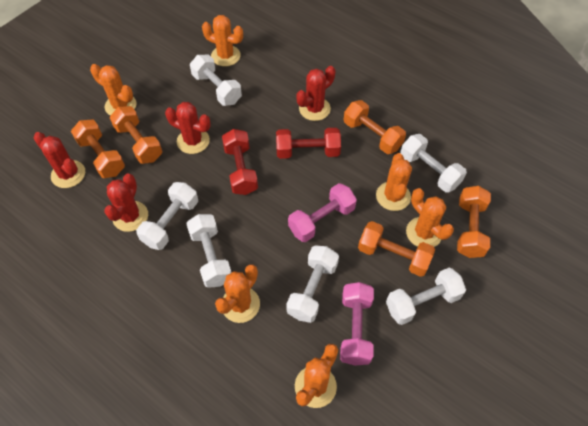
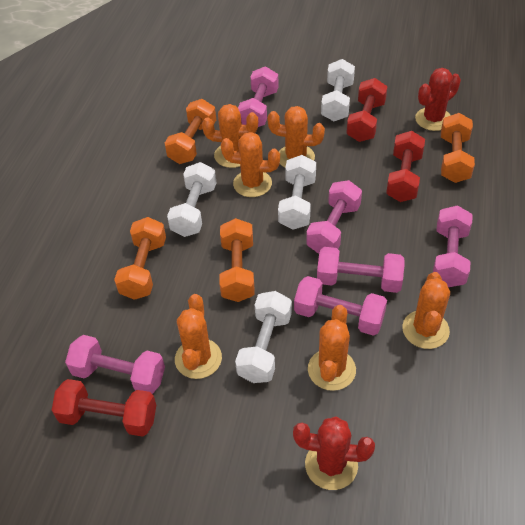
orange dumbbell: 5 -> 4
pink dumbbell: 2 -> 6
red cactus: 4 -> 2
red dumbbell: 2 -> 3
white dumbbell: 6 -> 4

